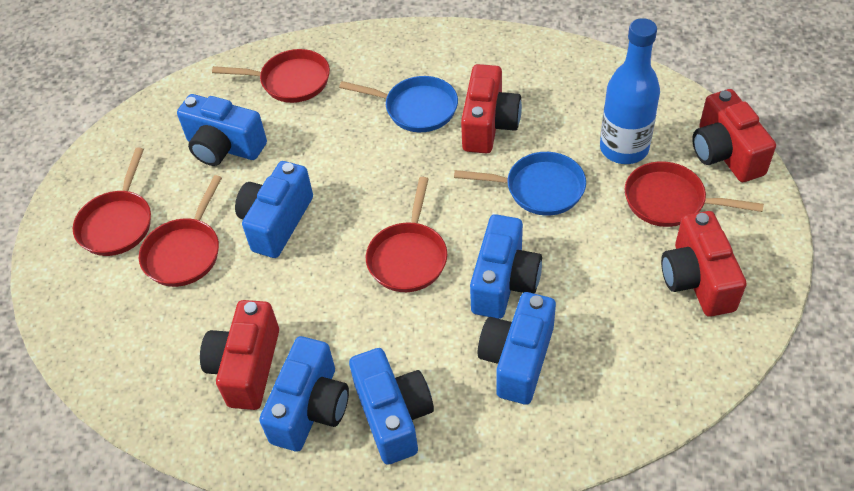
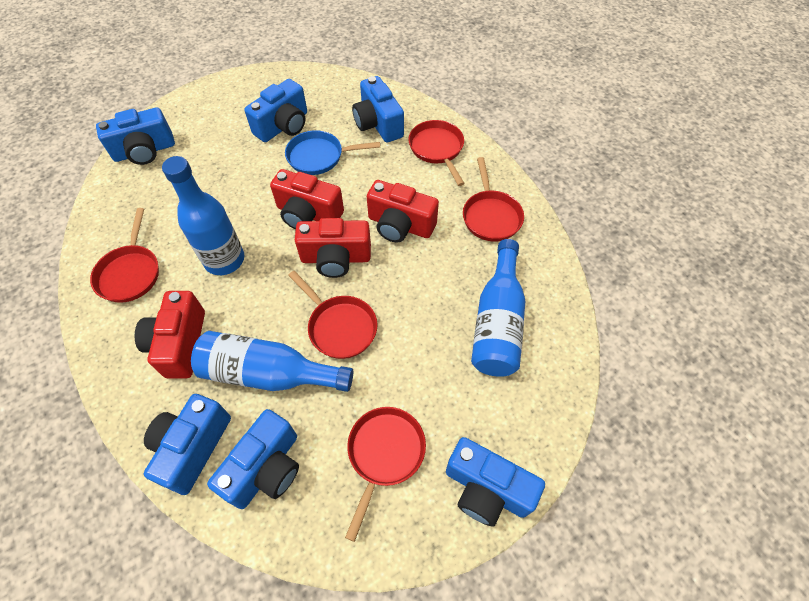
blue bottle: 1 -> 3
blue pan: 2 -> 1

